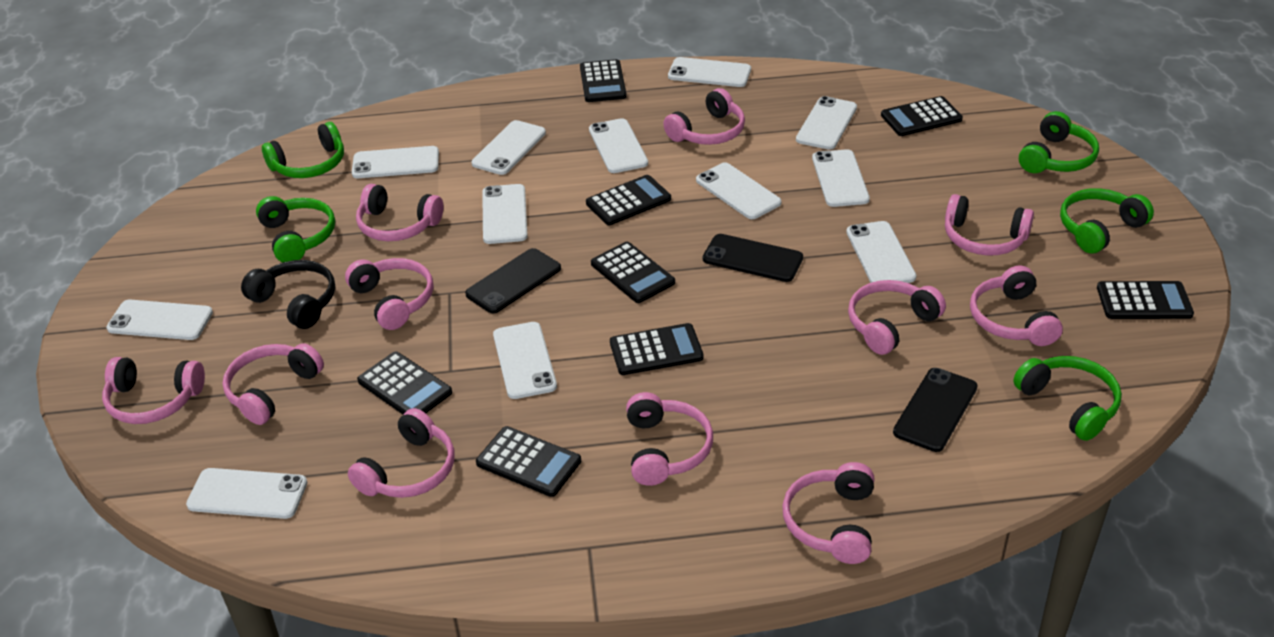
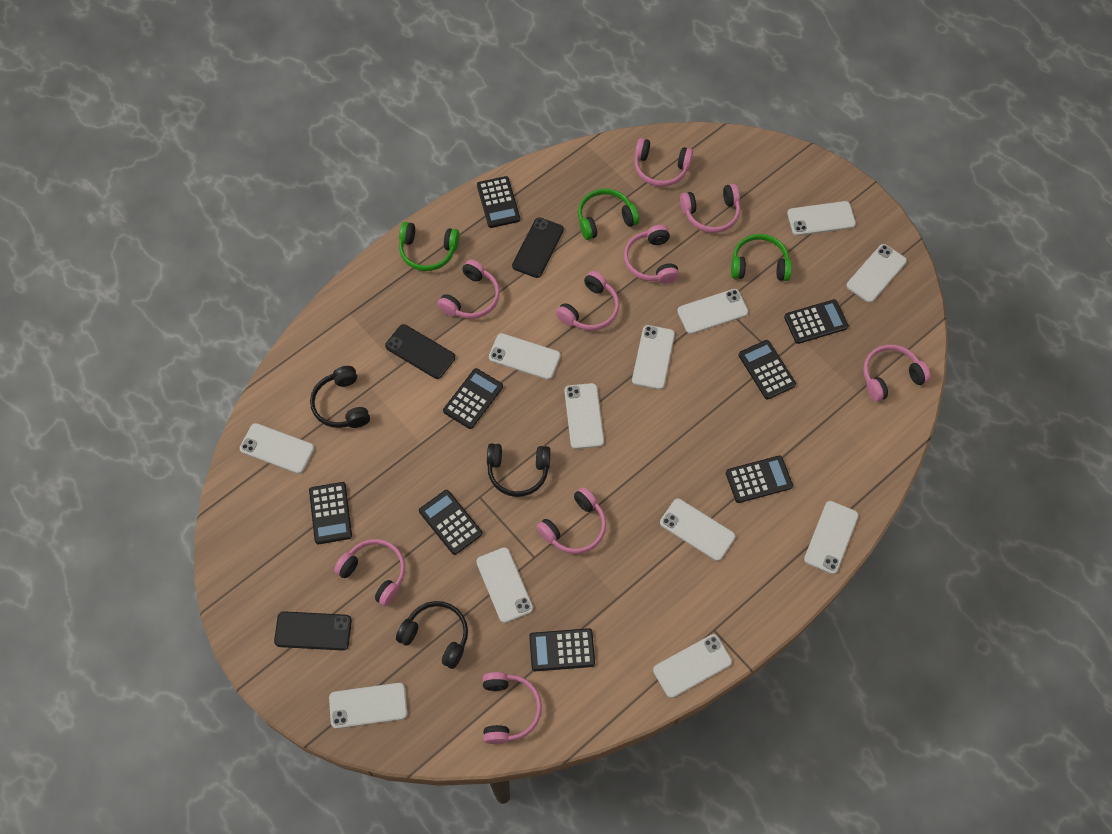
black headphones: 1 -> 3
green headphones: 5 -> 3
pink headphones: 11 -> 9

